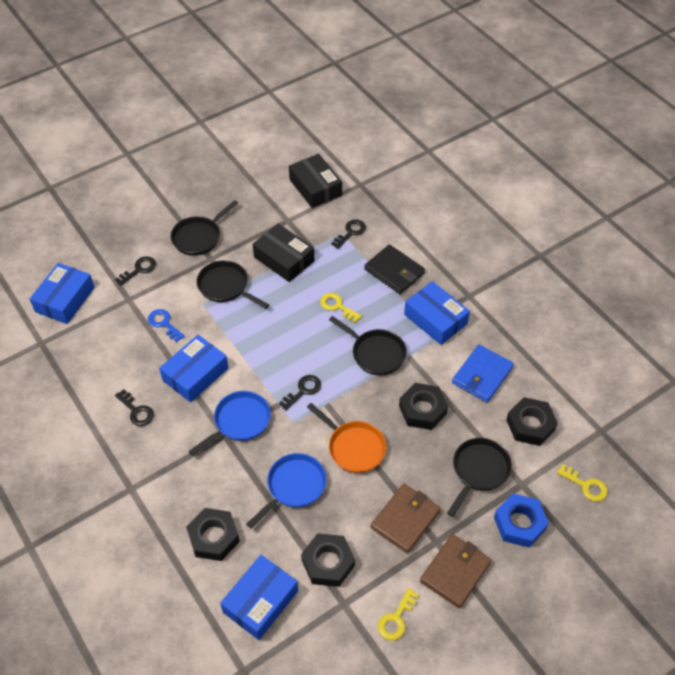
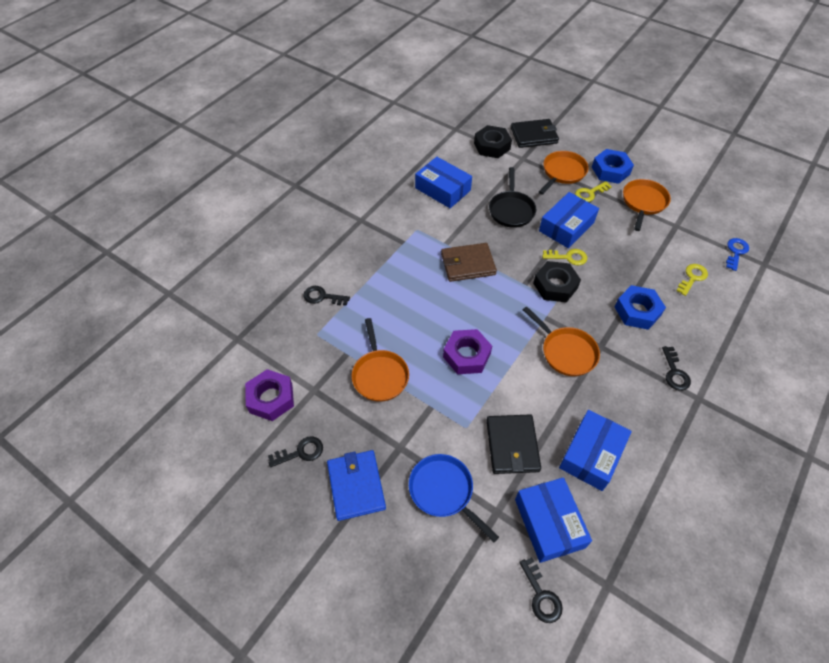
black box: 2 -> 0
black nut: 4 -> 2
black pan: 4 -> 1
black wallet: 1 -> 2
blue nut: 1 -> 2
blue pan: 2 -> 1
brown wallet: 2 -> 1
orange pan: 1 -> 4
purple nut: 0 -> 2

